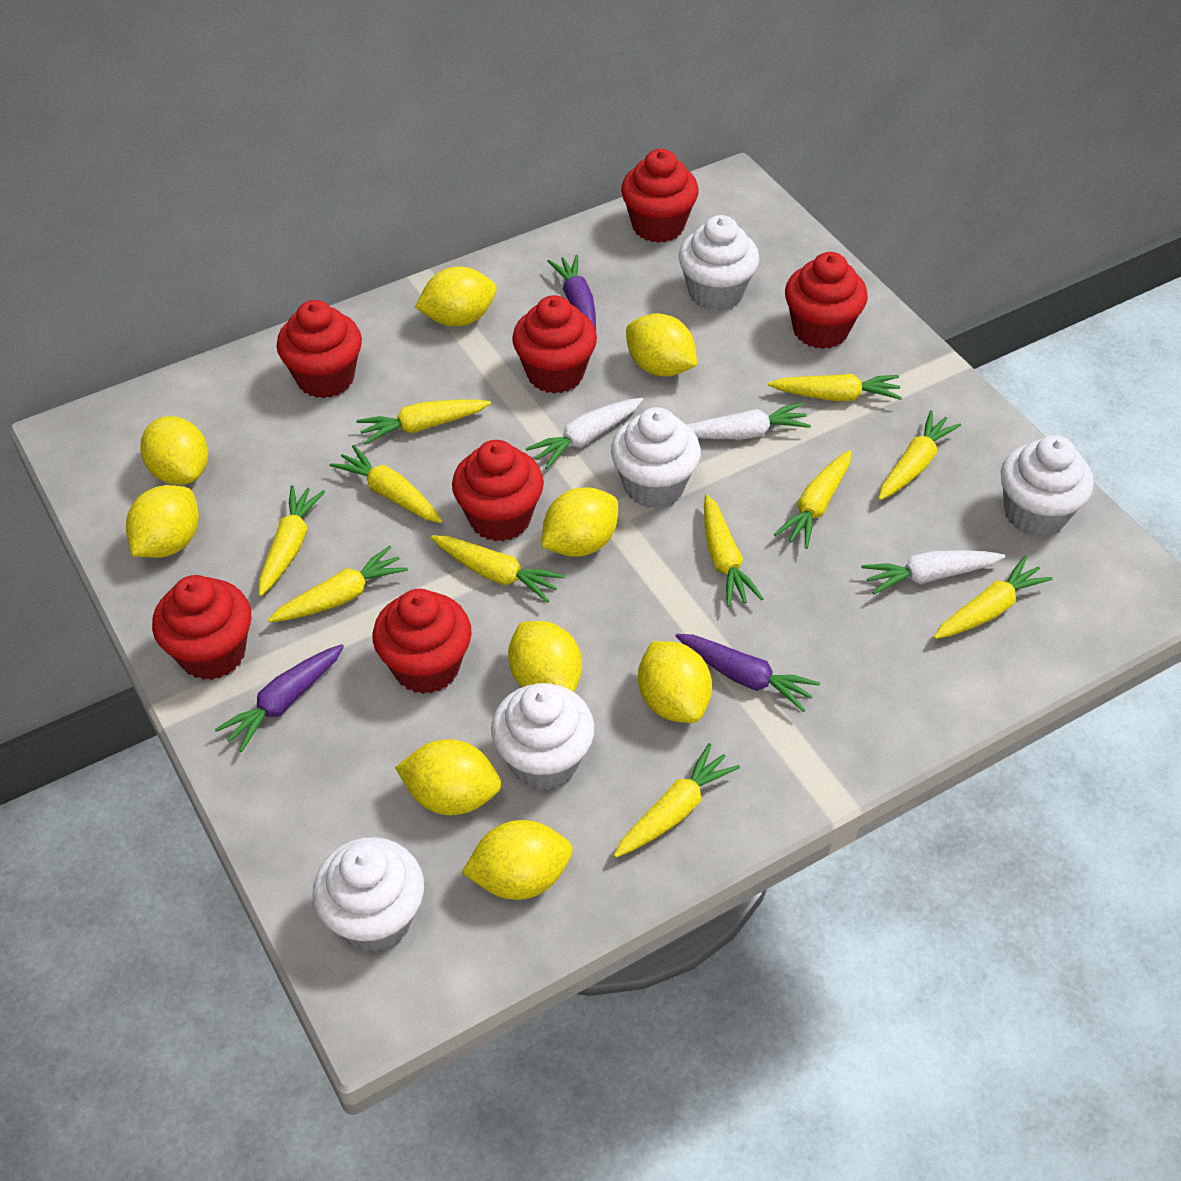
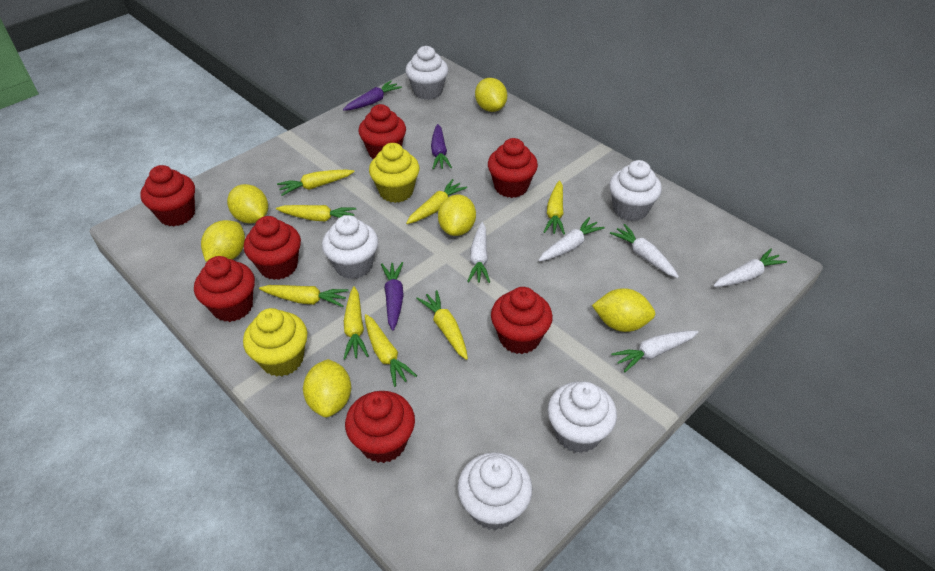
white carrot: 3 -> 5
yellow carrot: 11 -> 8
yellow cupcake: 0 -> 2
yellow lemon: 9 -> 6

